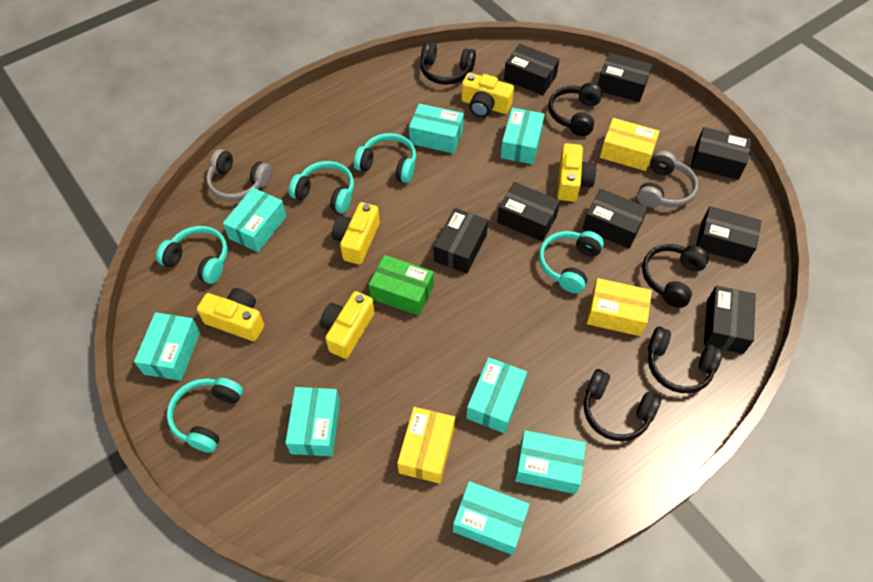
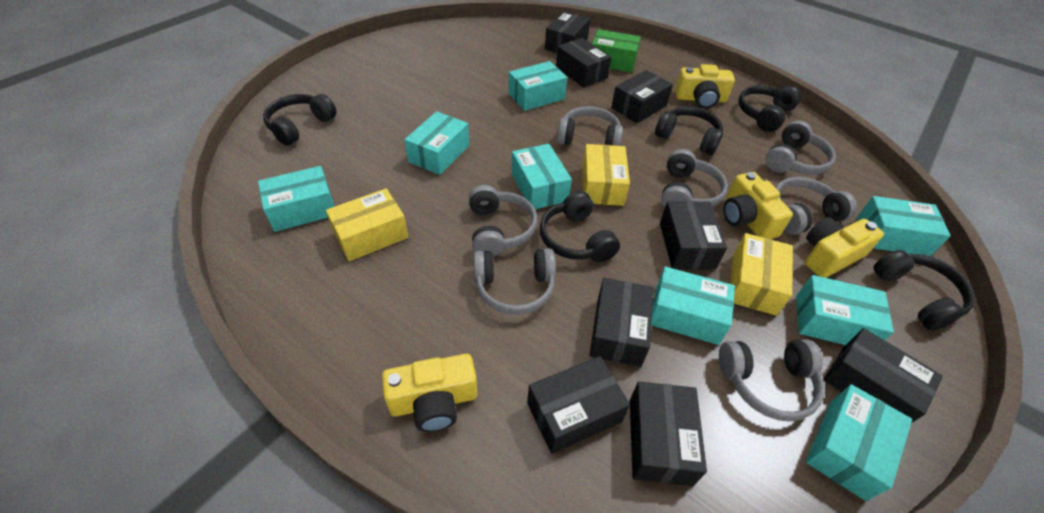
grey headphones: 2 -> 7
turquoise headphones: 5 -> 0
yellow camera: 5 -> 4

